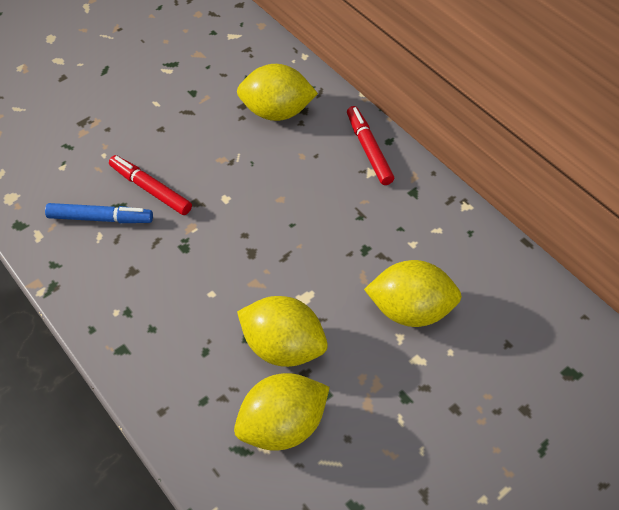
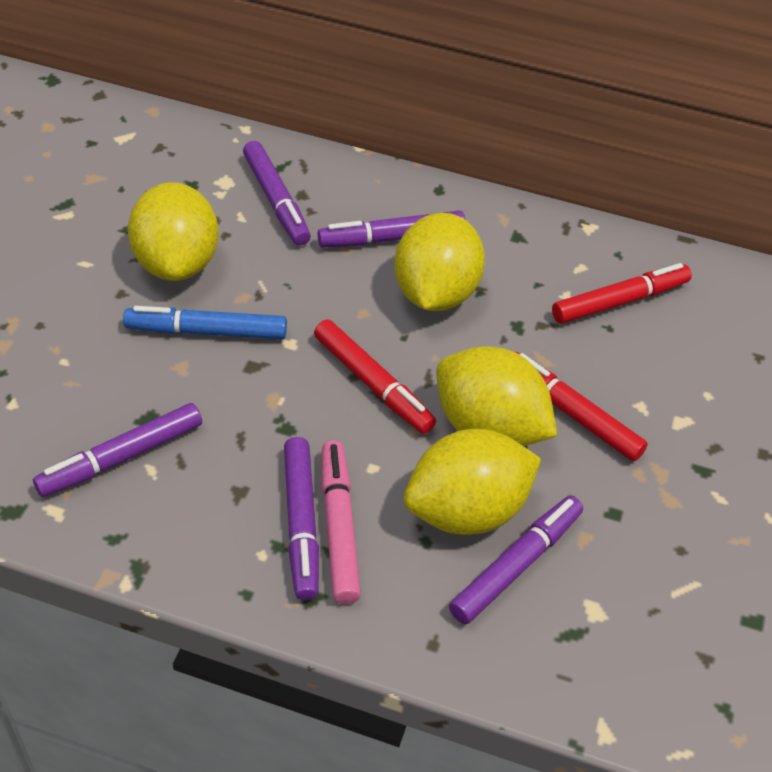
pink marker: 0 -> 1
purple marker: 0 -> 5
red marker: 2 -> 3

